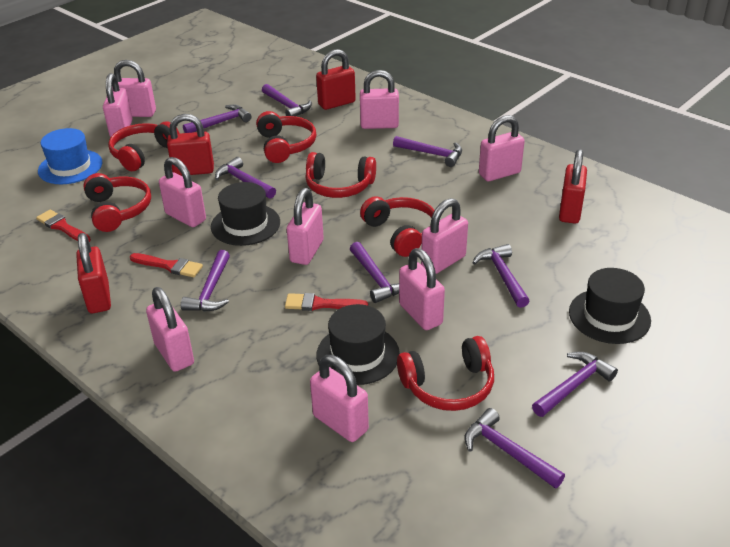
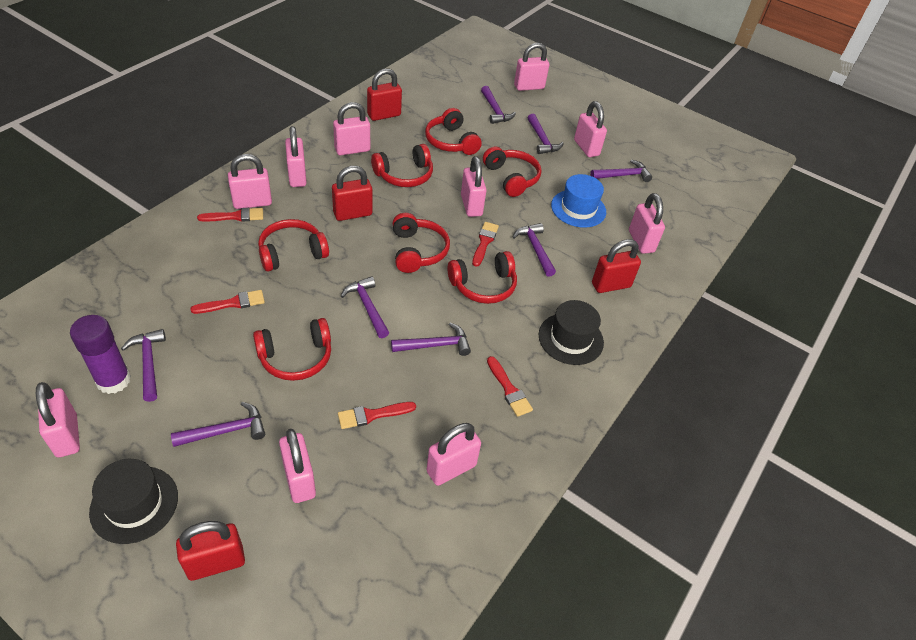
black hat: 3 -> 2
purple glue stick: 0 -> 1
purple hammer: 9 -> 8
red brush: 3 -> 5
red headphones: 6 -> 7

